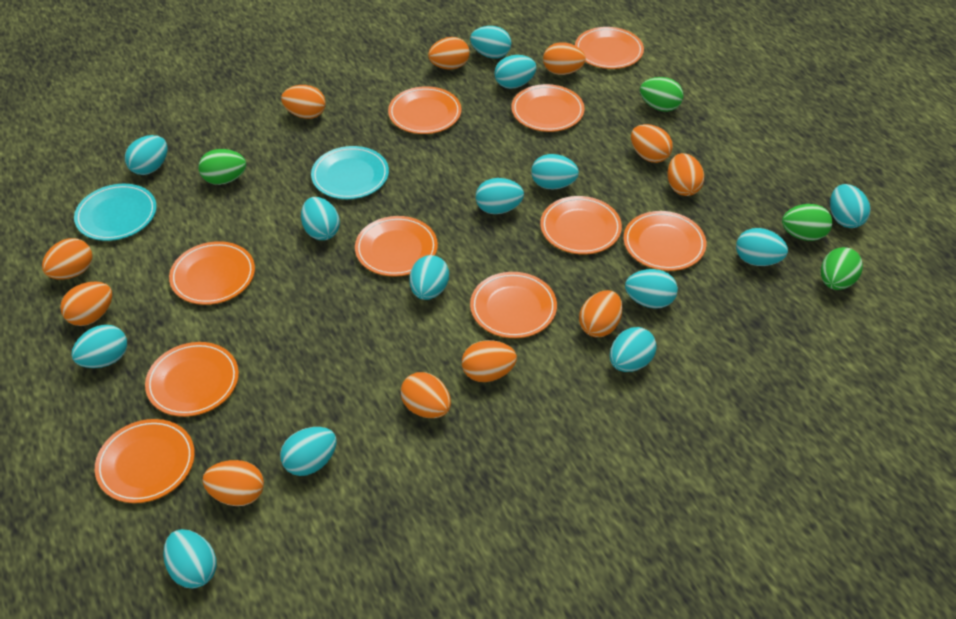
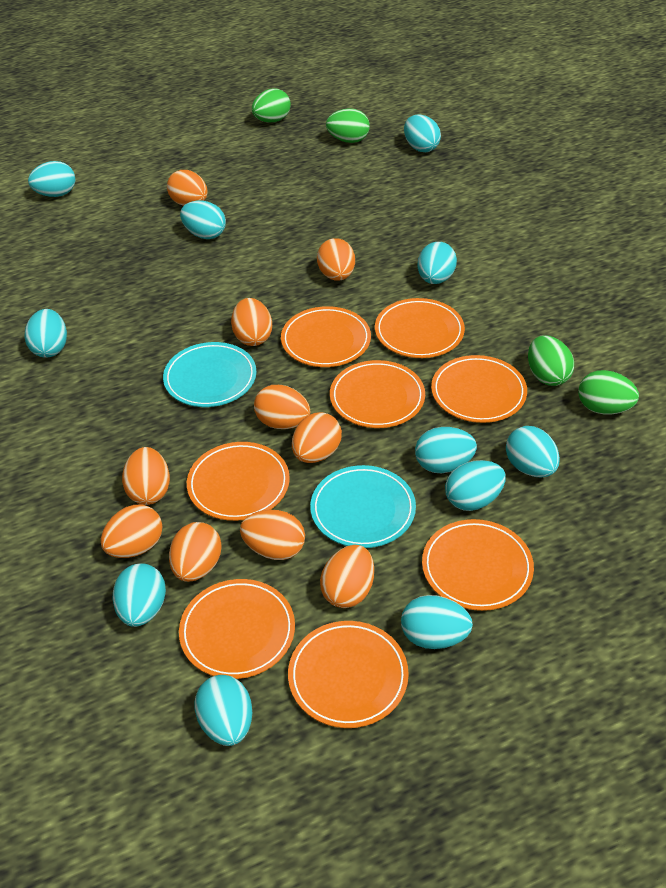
orange egg: 11 -> 10
orange plate: 10 -> 8
turquoise egg: 14 -> 11

